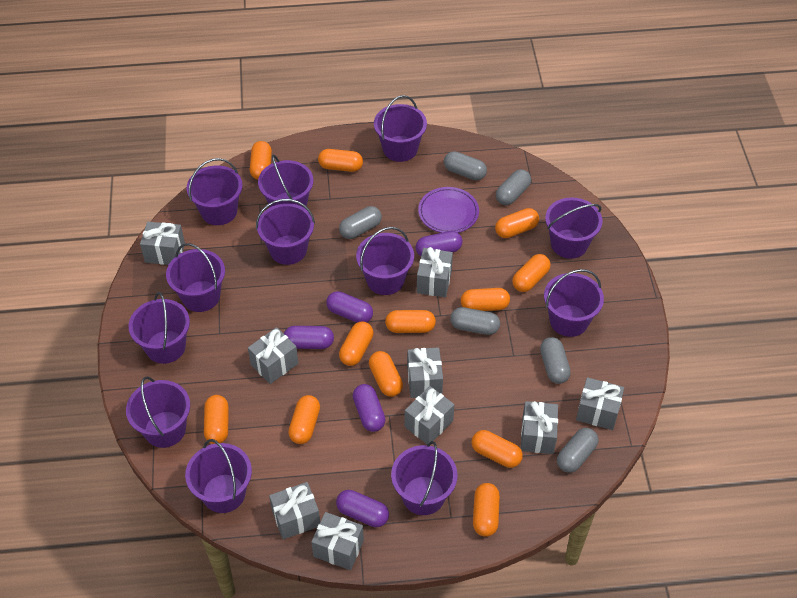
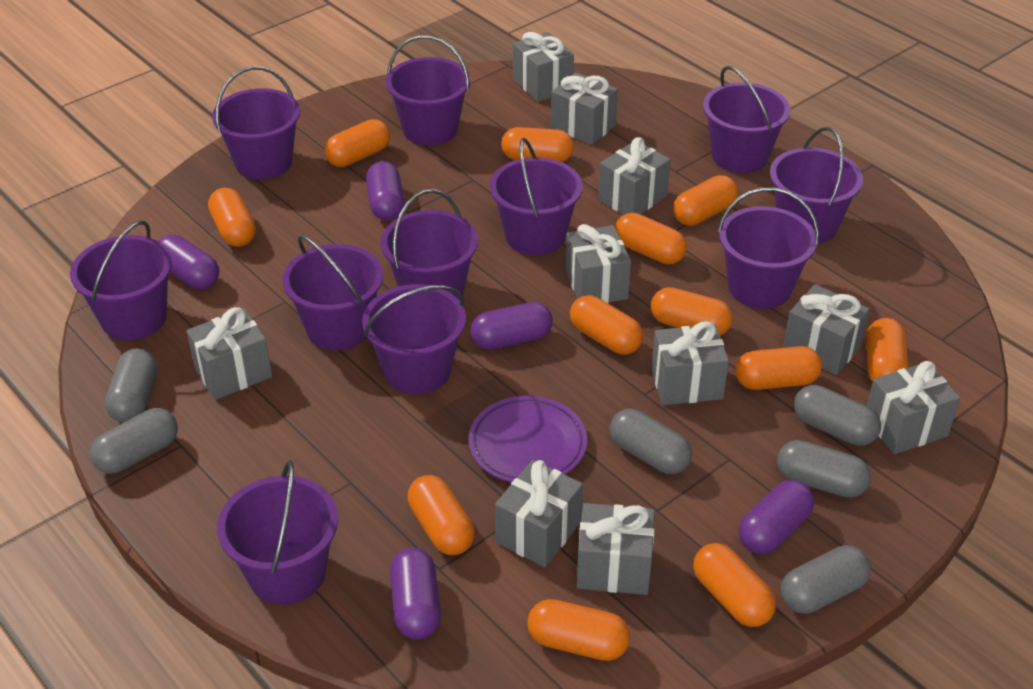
grey gift: 9 -> 10
purple bucket: 12 -> 11

